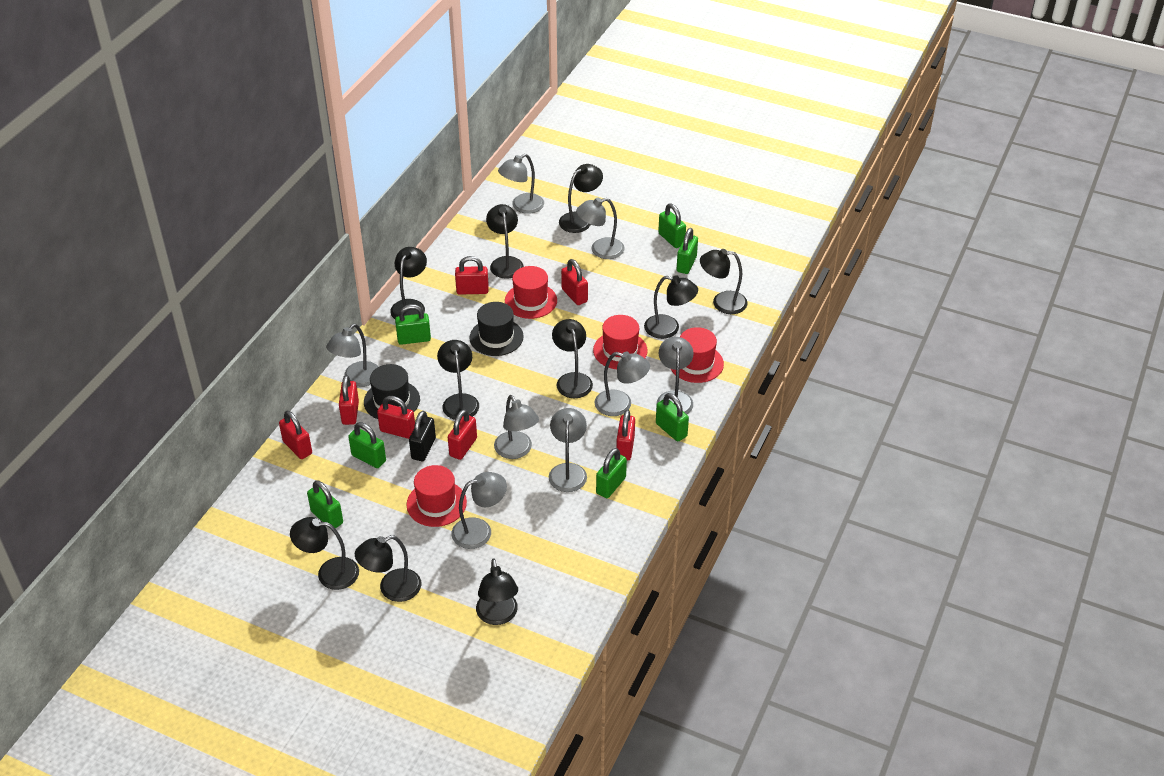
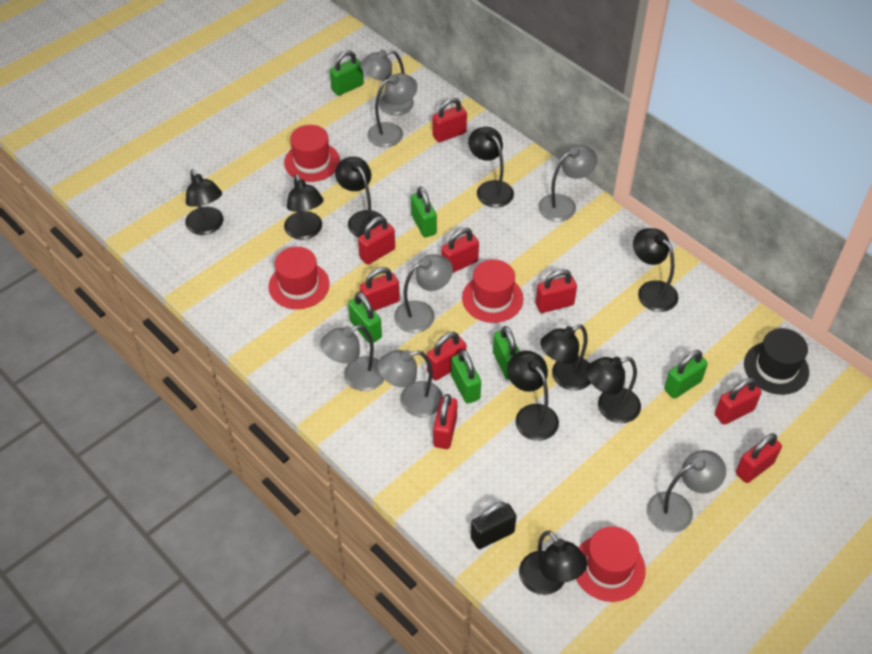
black hat: 2 -> 1
black lamp: 10 -> 9
green padlock: 7 -> 6
grey lamp: 8 -> 7
red padlock: 7 -> 9

